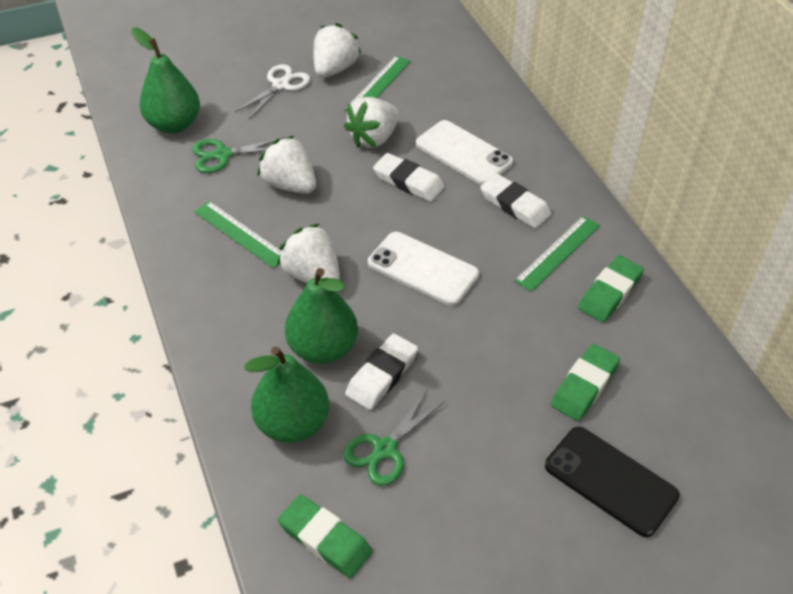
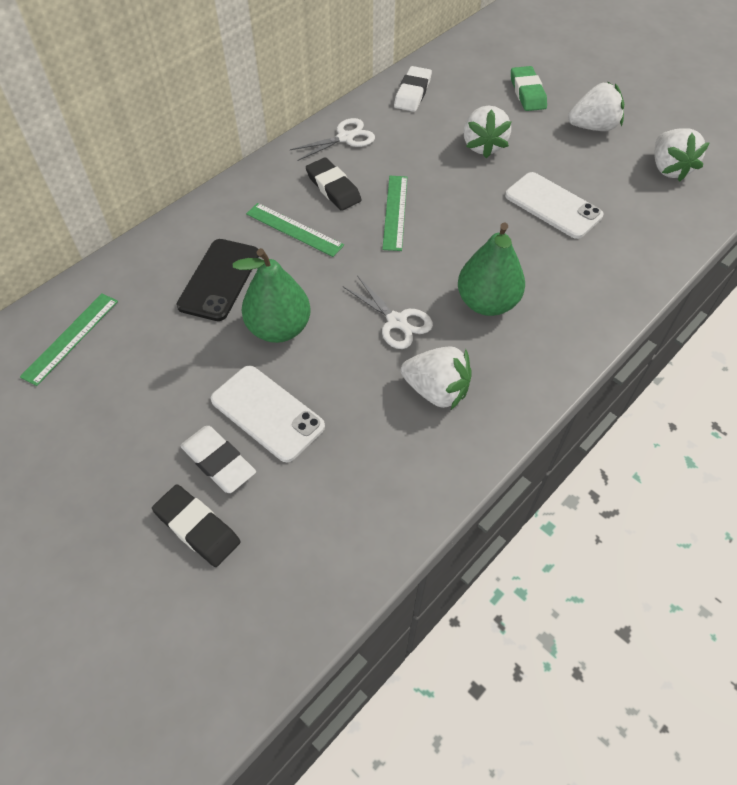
black eraser: 0 -> 2
green eraser: 3 -> 1
green pear: 3 -> 2
green scissors: 2 -> 0
white eraser: 3 -> 2
white scissors: 1 -> 2

